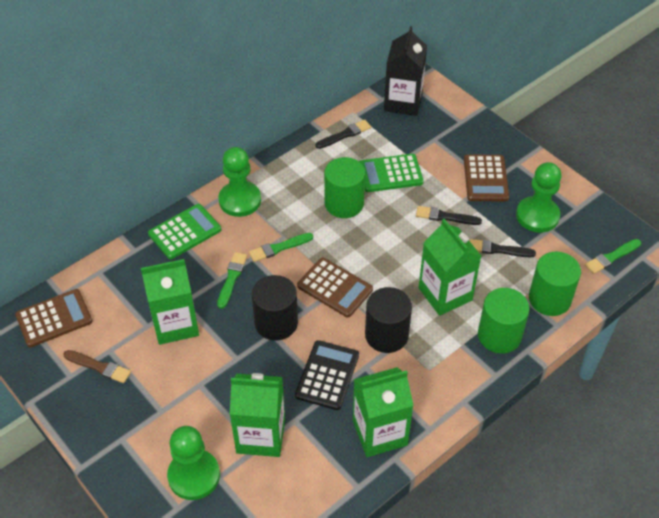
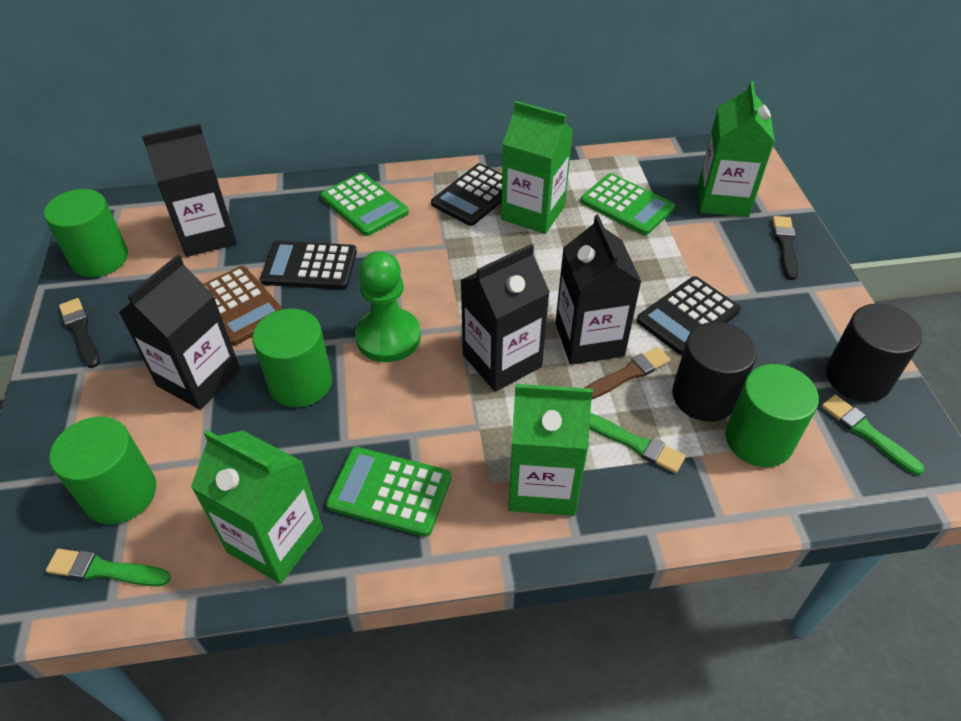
black brush: 3 -> 2
black calculator: 1 -> 3
black carton: 1 -> 4
brown calculator: 3 -> 1
green calculator: 2 -> 3
green cylinder: 3 -> 4
green pawn: 3 -> 1

